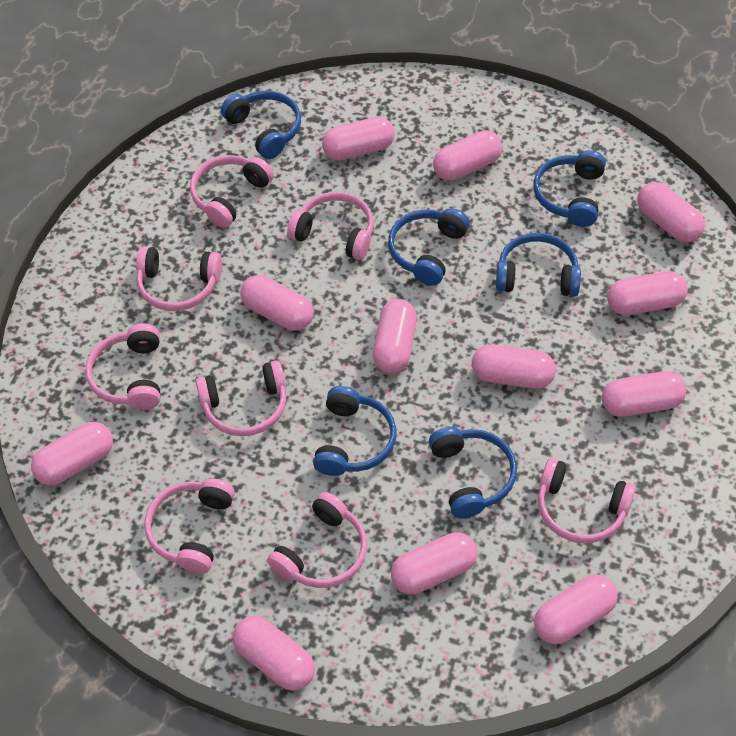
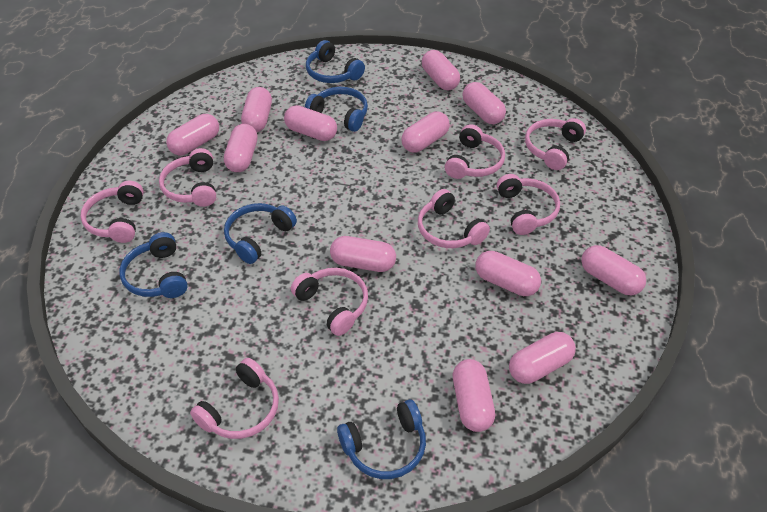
blue headphones: 6 -> 5

